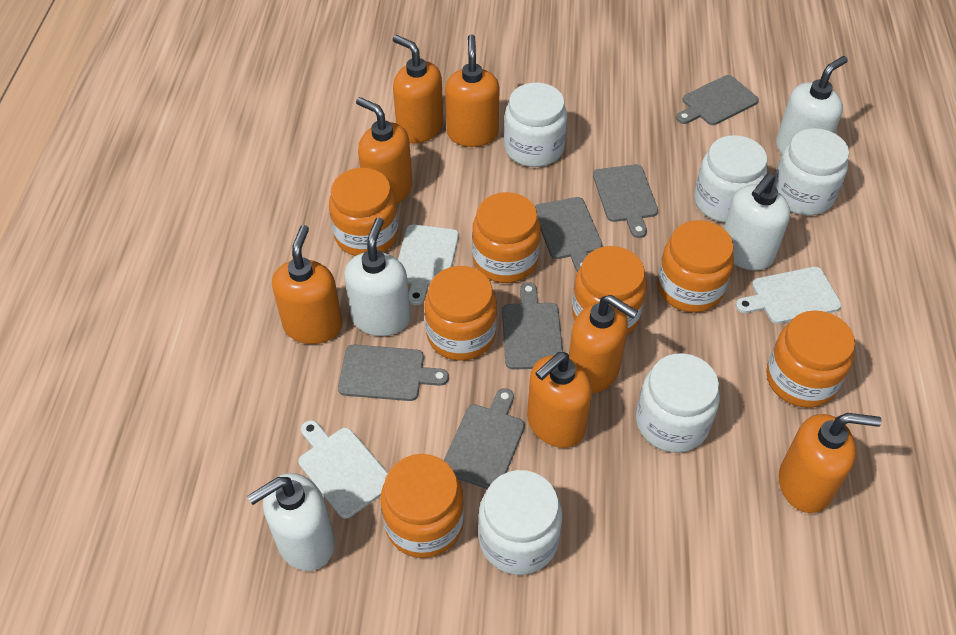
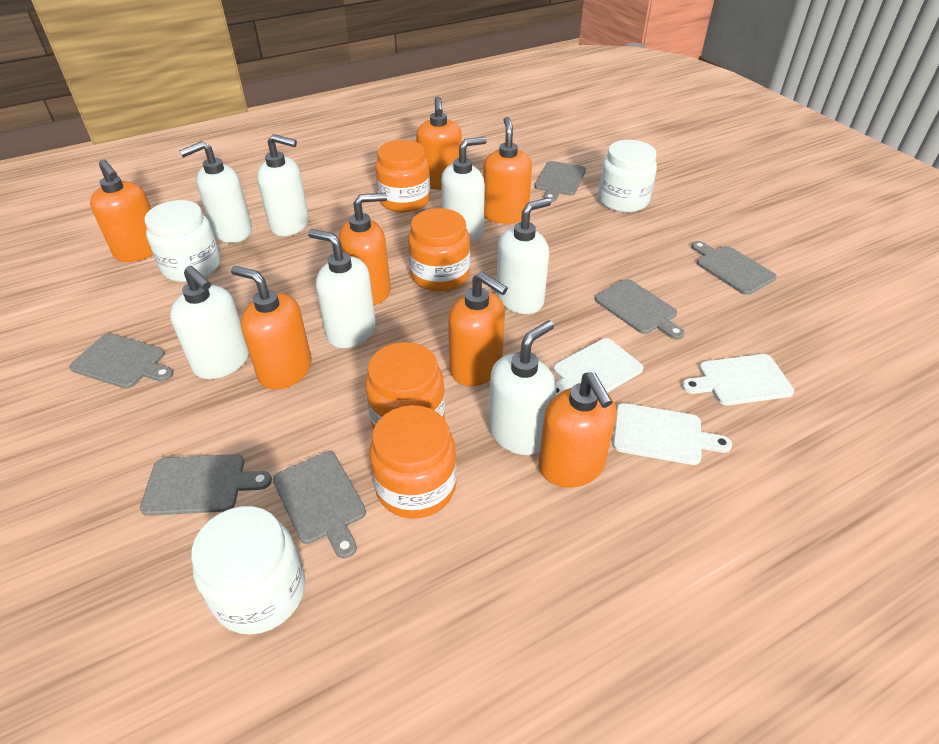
orange jar: 7 -> 4
white jar: 5 -> 3
white soap dispenser: 4 -> 7

